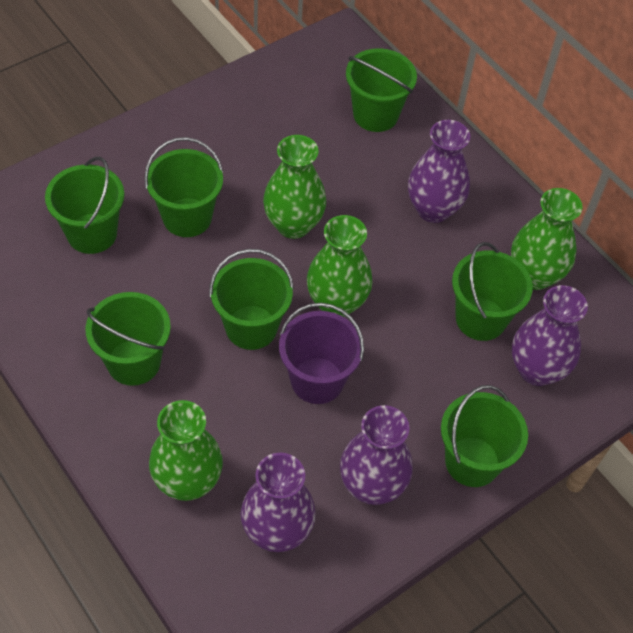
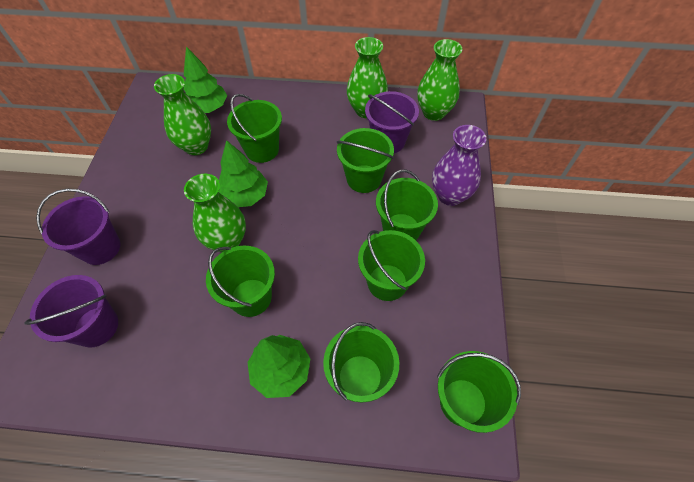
green tree: 0 -> 3
purple bucket: 1 -> 3
purple vase: 4 -> 1

